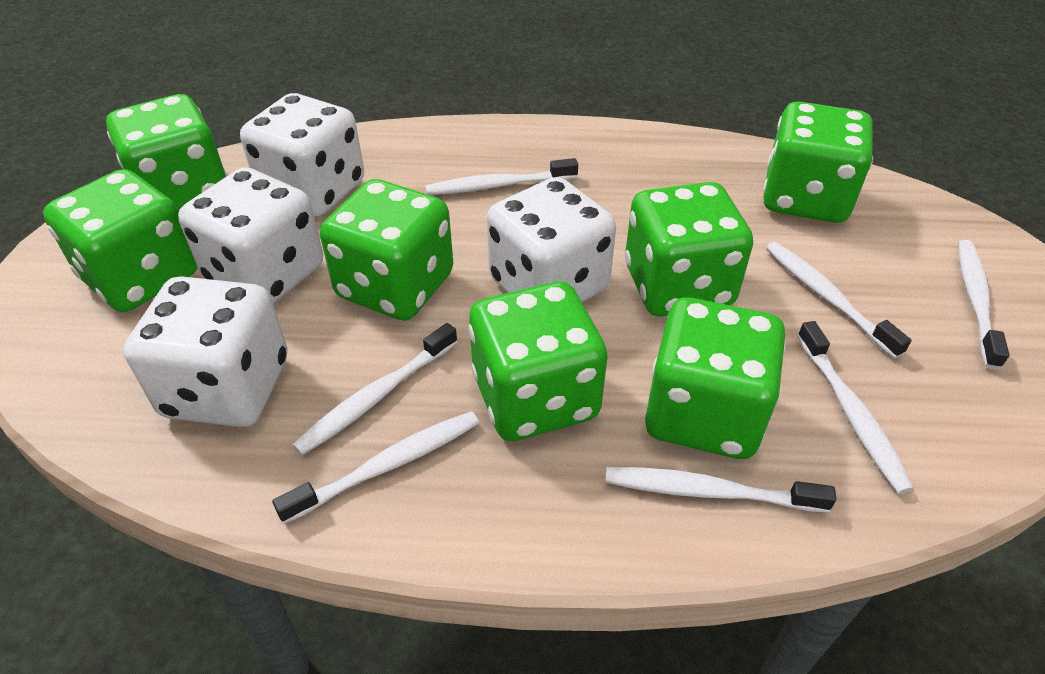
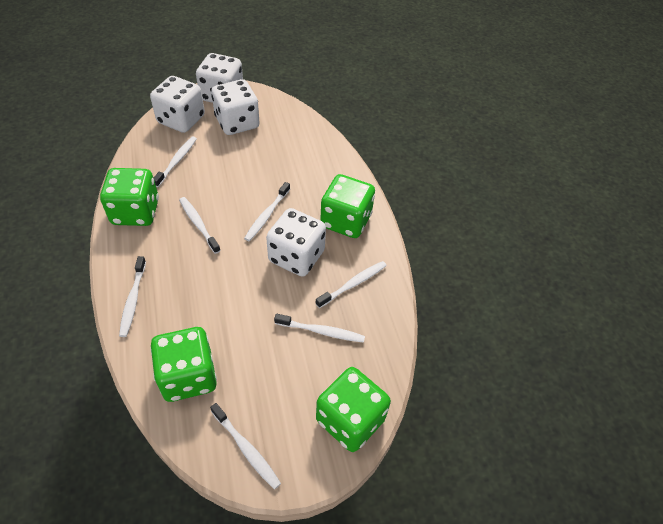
green dice: 7 -> 4

